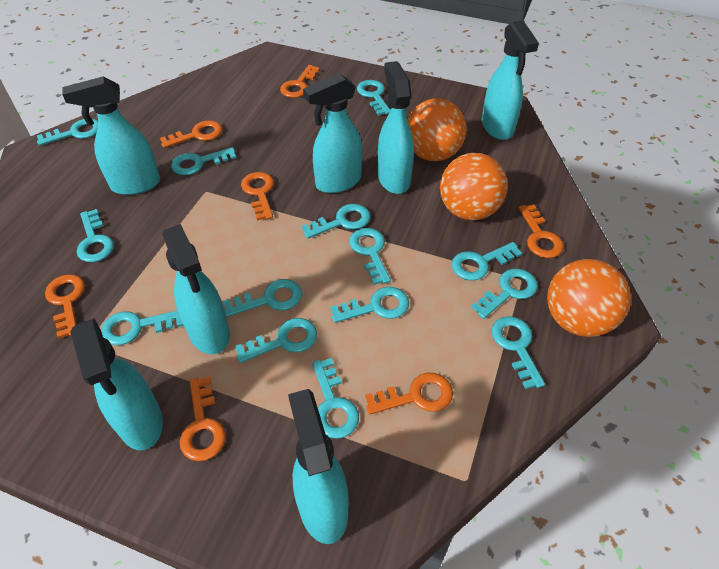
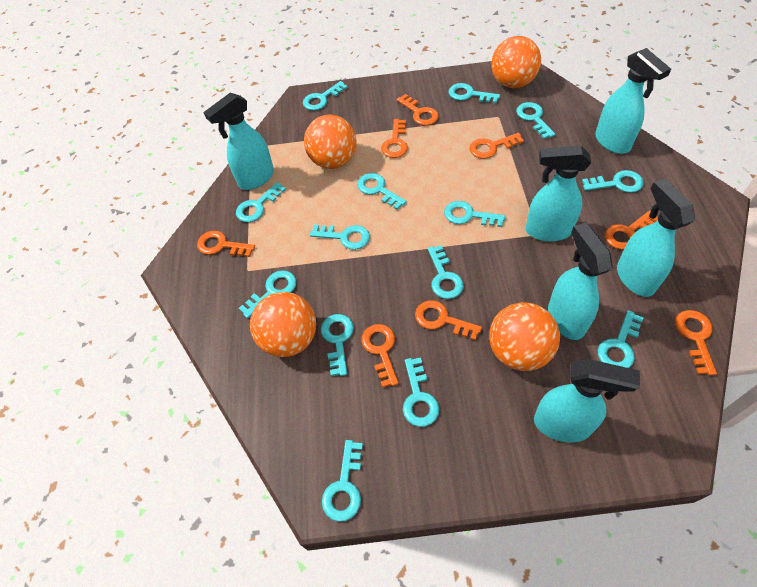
orange ball: 3 -> 4
orange key: 7 -> 8
turquoise spray bottle: 7 -> 6

